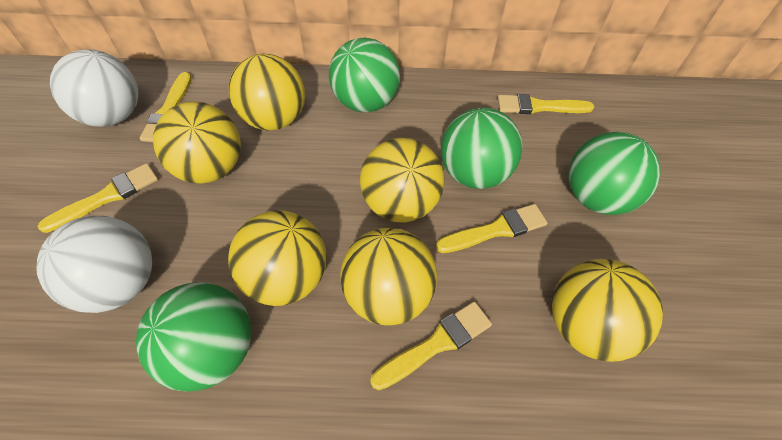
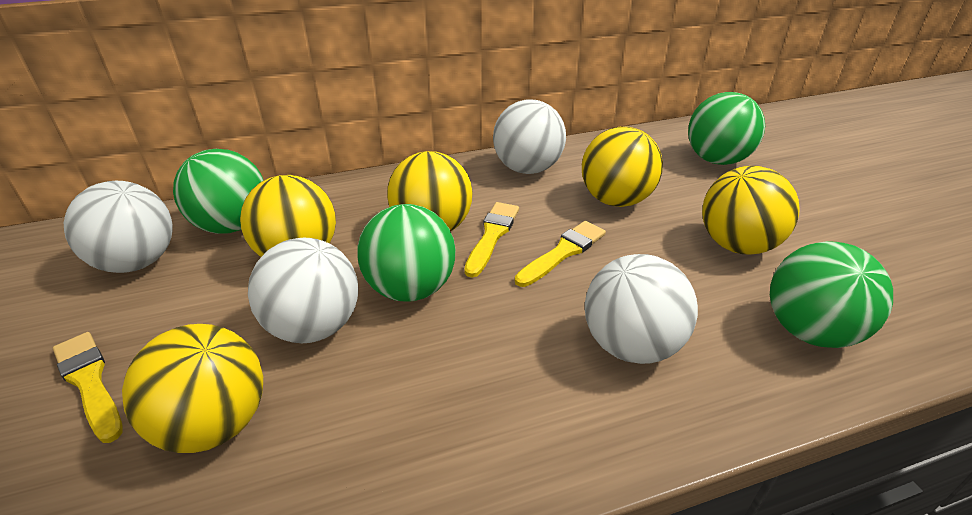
white ball: 2 -> 4
yellow ball: 6 -> 5
yellow brush: 5 -> 3

